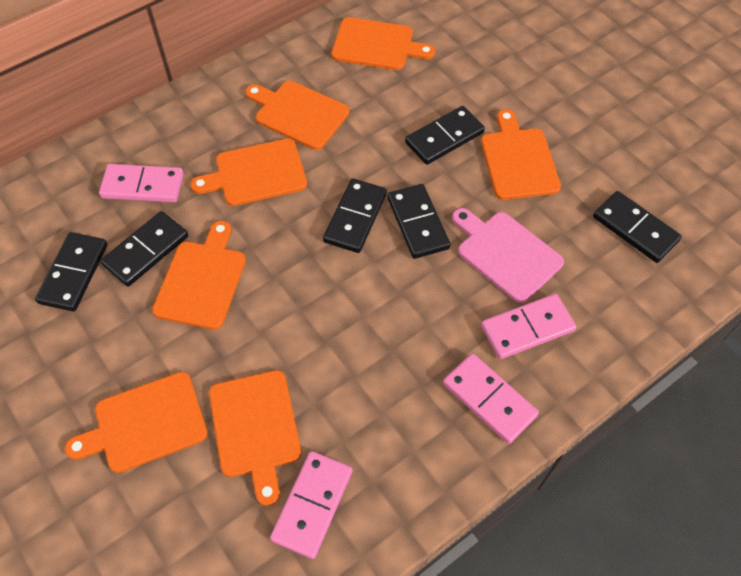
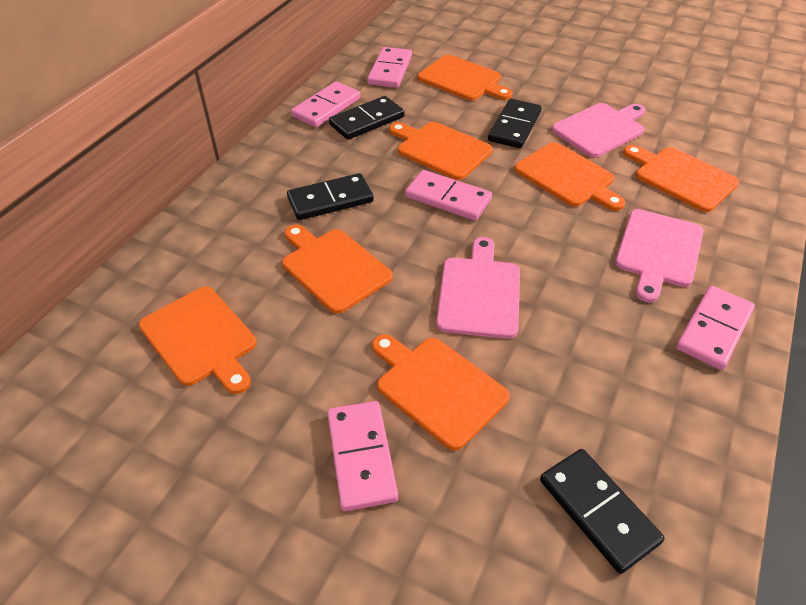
black domino: 6 -> 4
pink cutting board: 1 -> 3
pink domino: 4 -> 5

